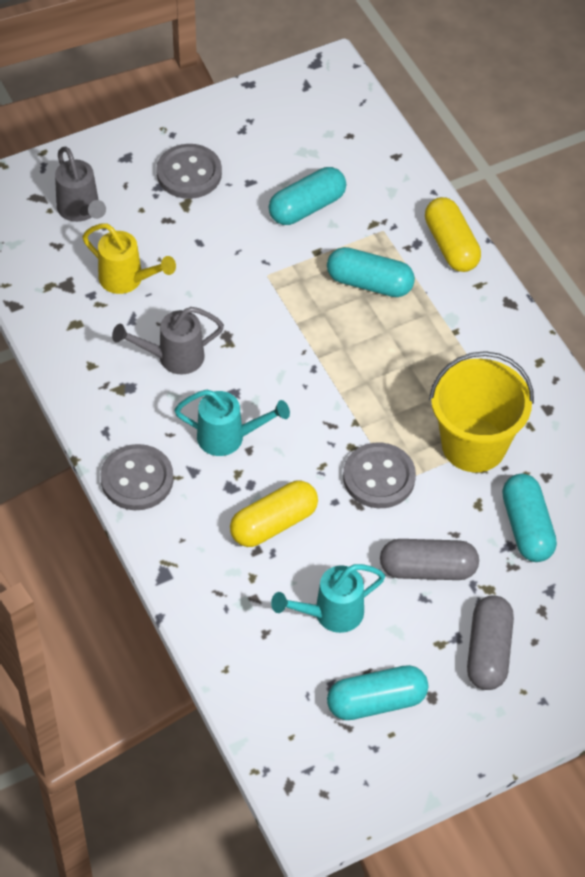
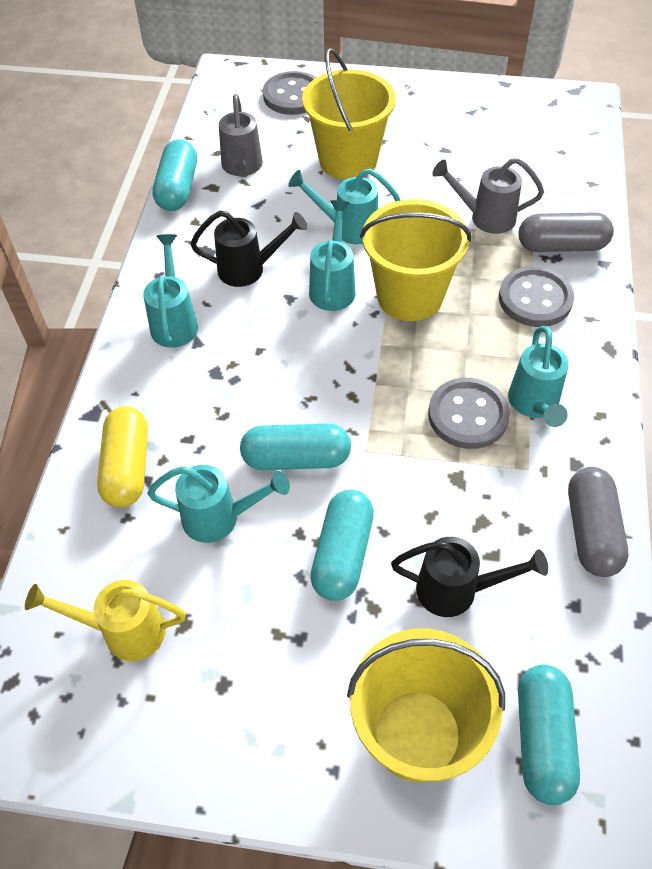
black watering can: 0 -> 2
turquoise watering can: 2 -> 5
yellow bucket: 1 -> 3
yellow capsule: 2 -> 1

